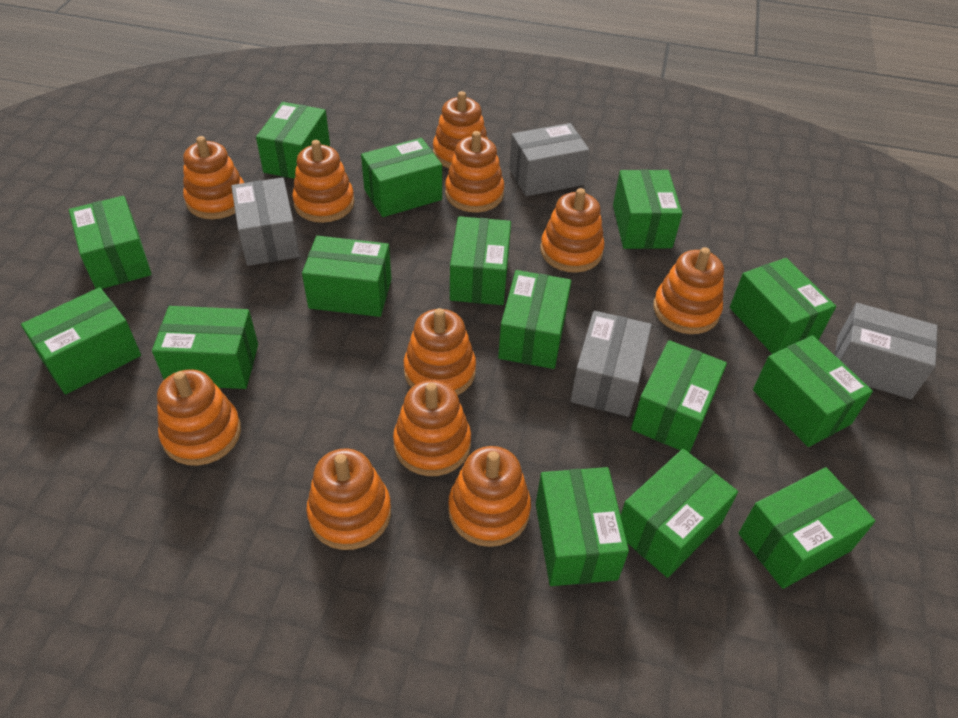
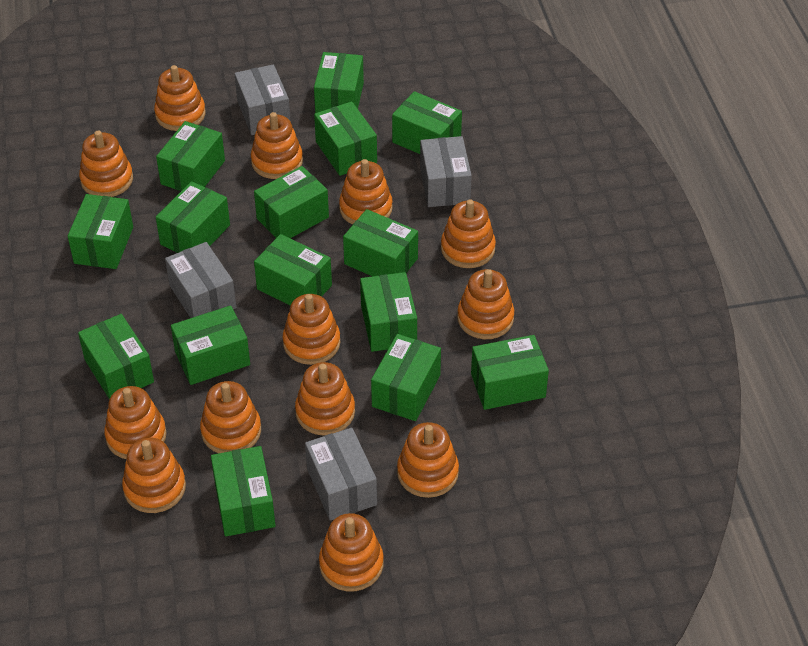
orange stacking toy: 11 -> 13

